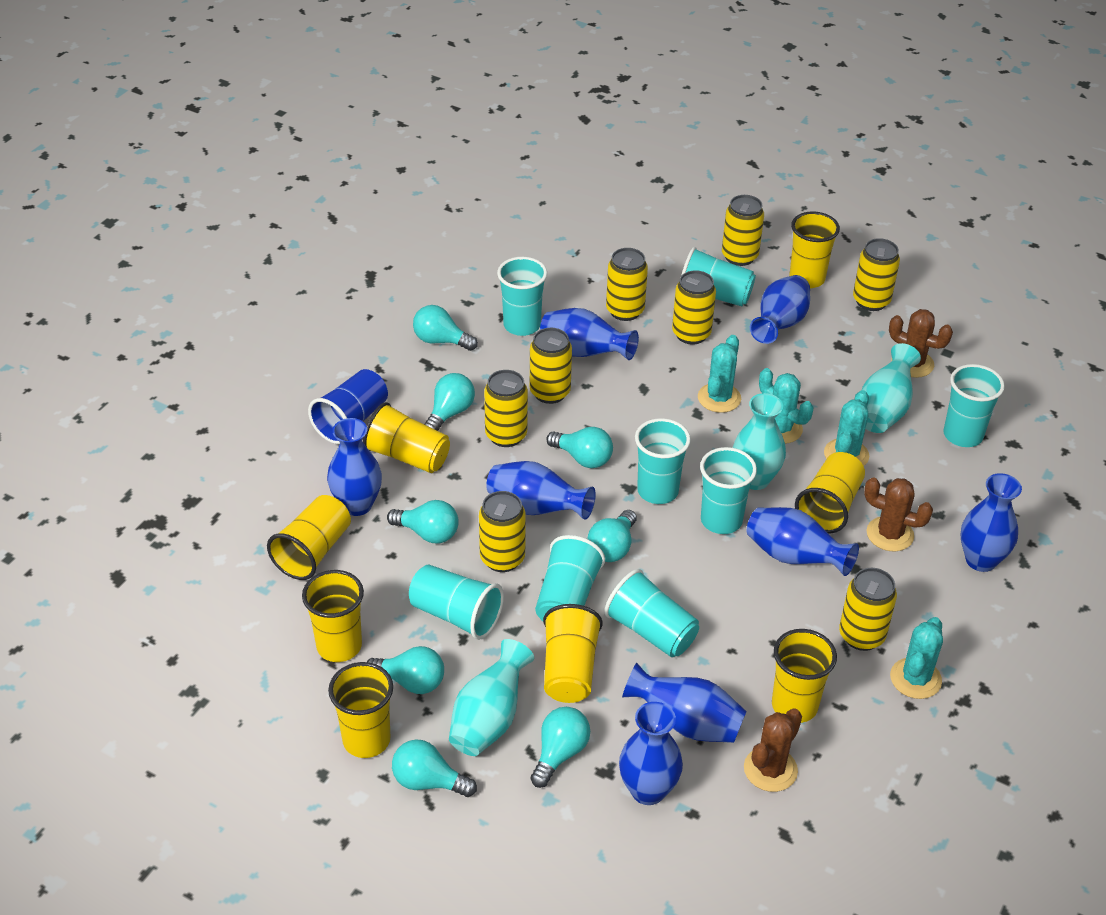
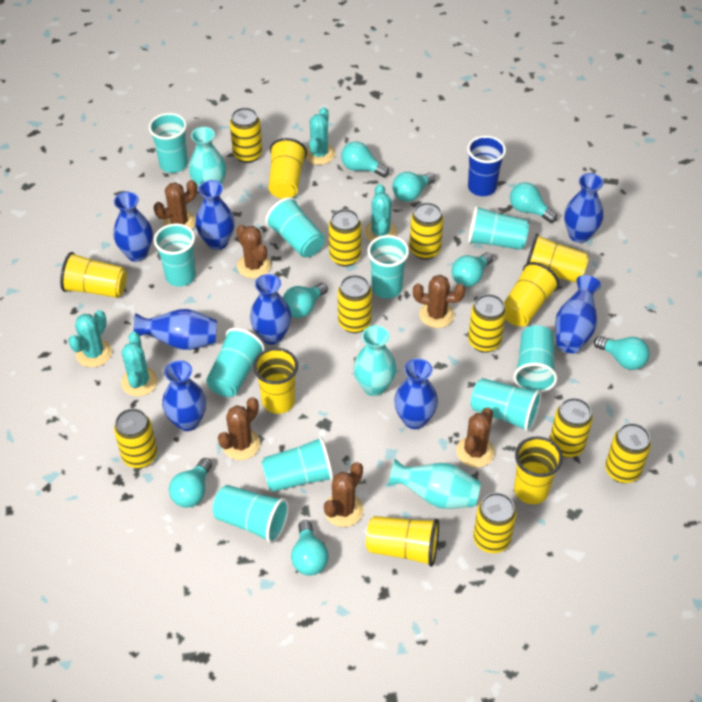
brown cactus: 3 -> 6
turquoise cup: 8 -> 10
yellow can: 8 -> 9
yellow cup: 8 -> 7

